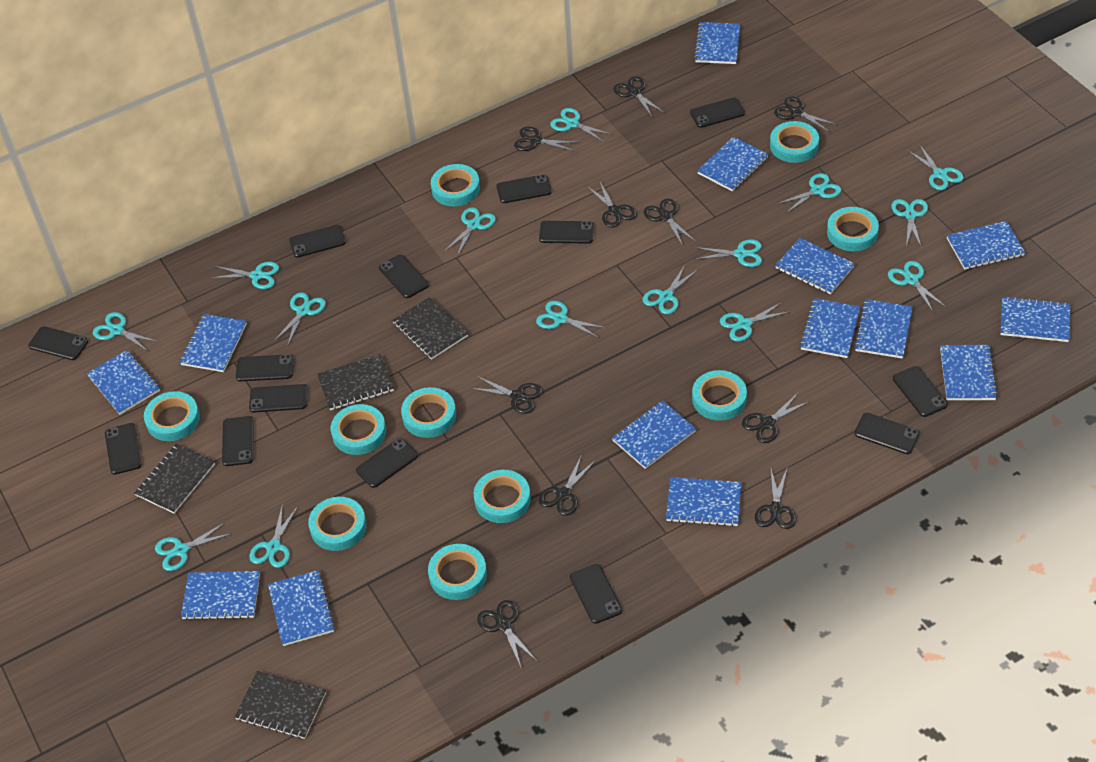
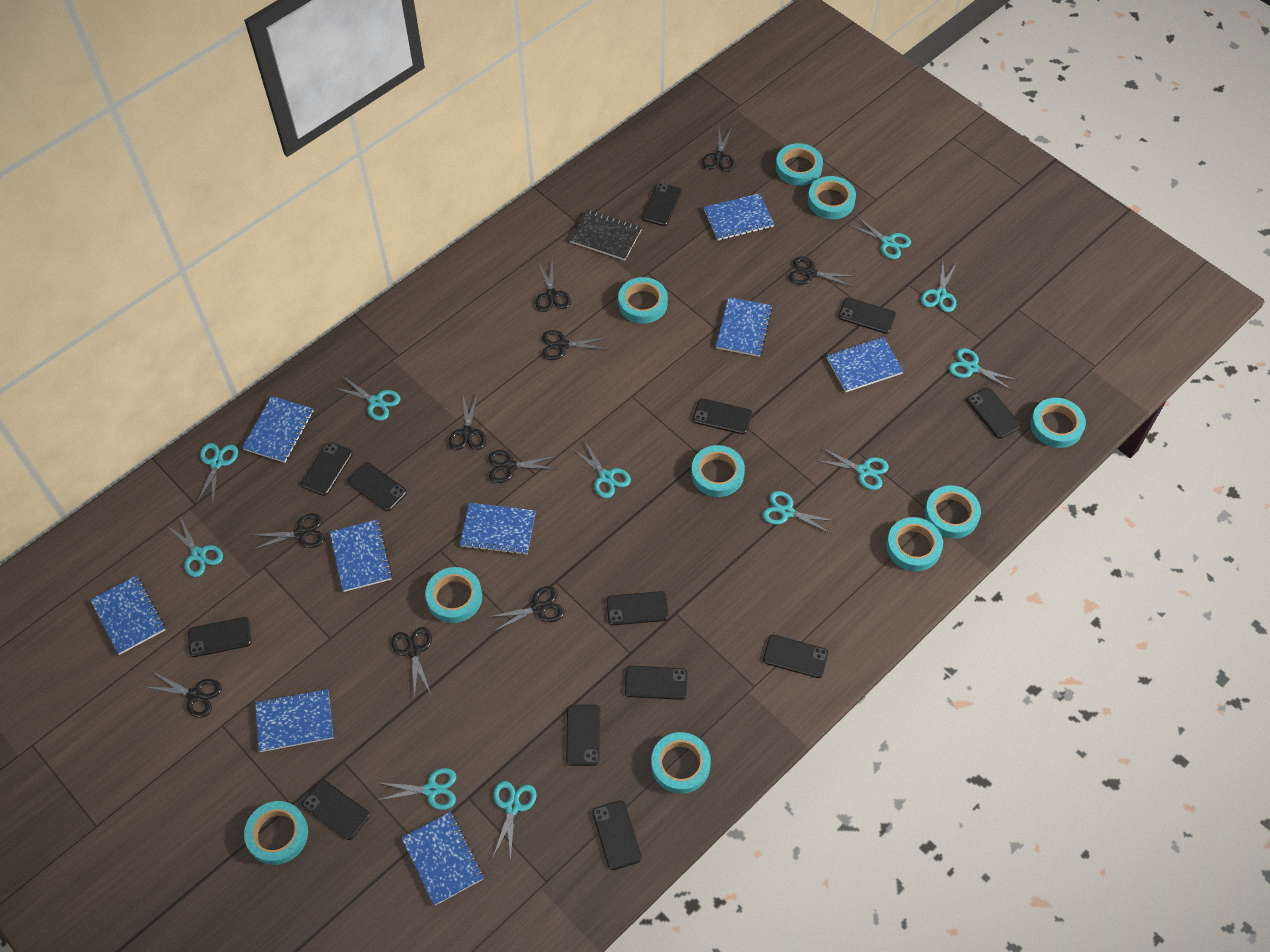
black notebook: 4 -> 1
black phone: 14 -> 13
blue notebook: 14 -> 9
turquoise scissors: 15 -> 11

